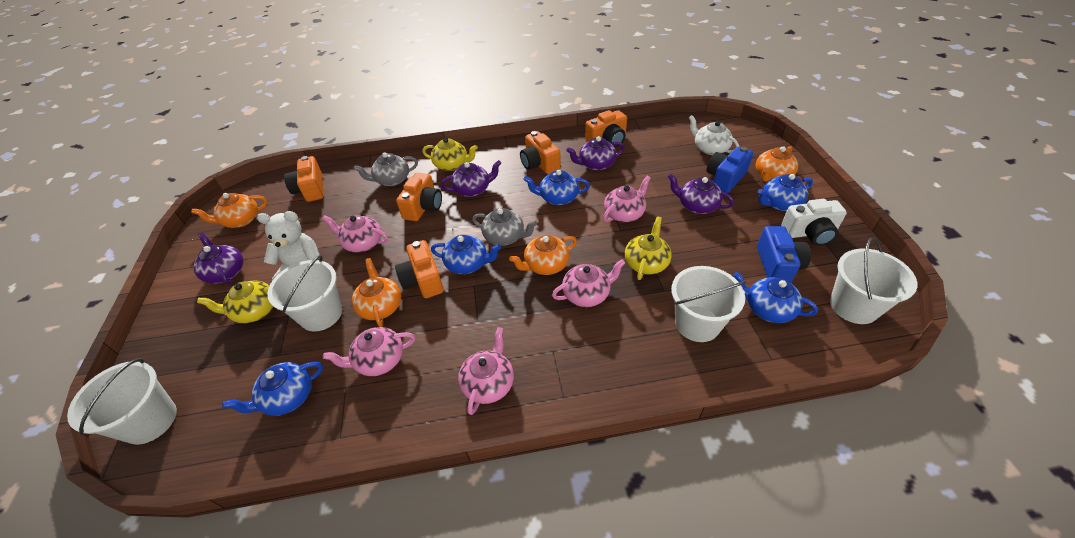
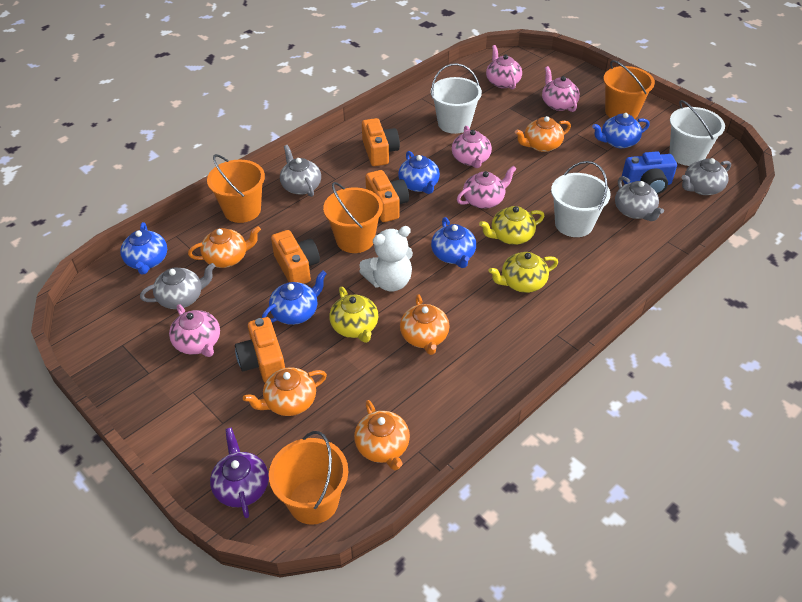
blue camera: 2 -> 1
grey teapot: 2 -> 4
orange bucket: 0 -> 4
orange camera: 5 -> 4
orange teapot: 4 -> 5
purple teapot: 4 -> 1
white bucket: 4 -> 3
white camera: 1 -> 0
white teapot: 1 -> 0

